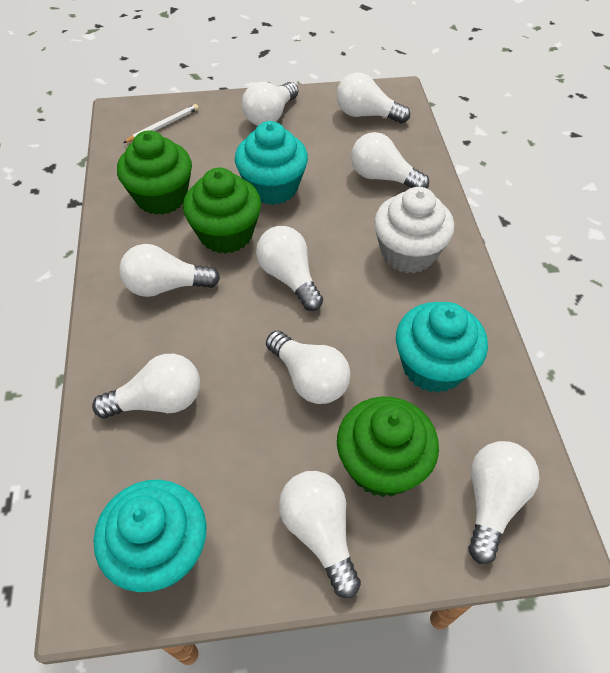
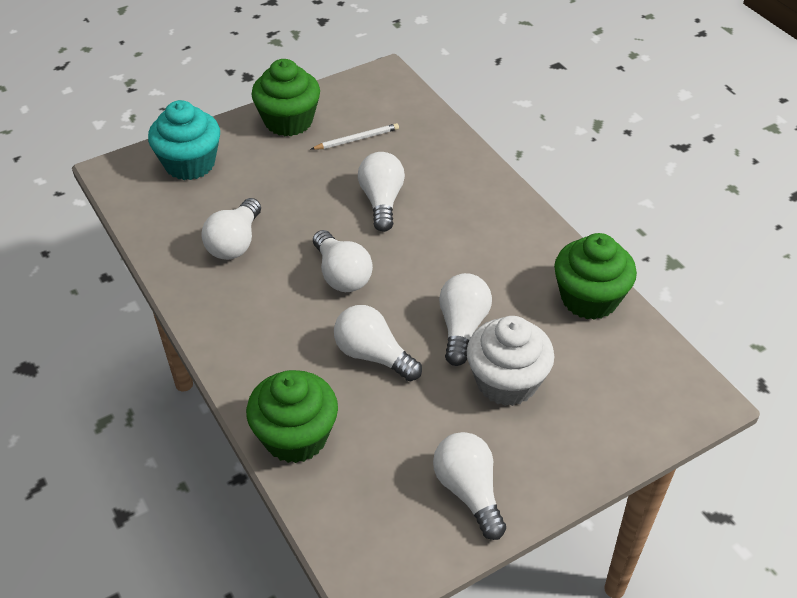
turquoise cupcake: 3 -> 1
white light bulb: 9 -> 6

